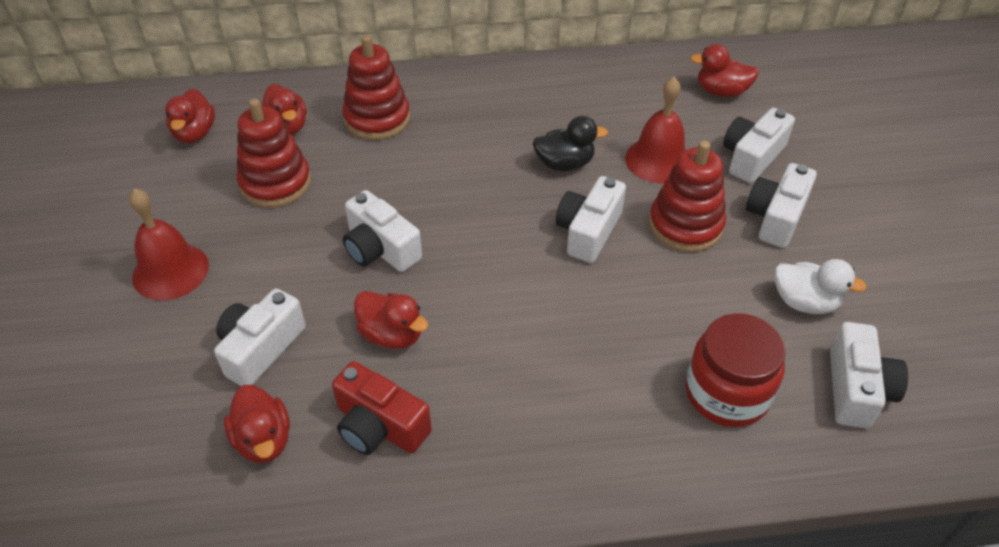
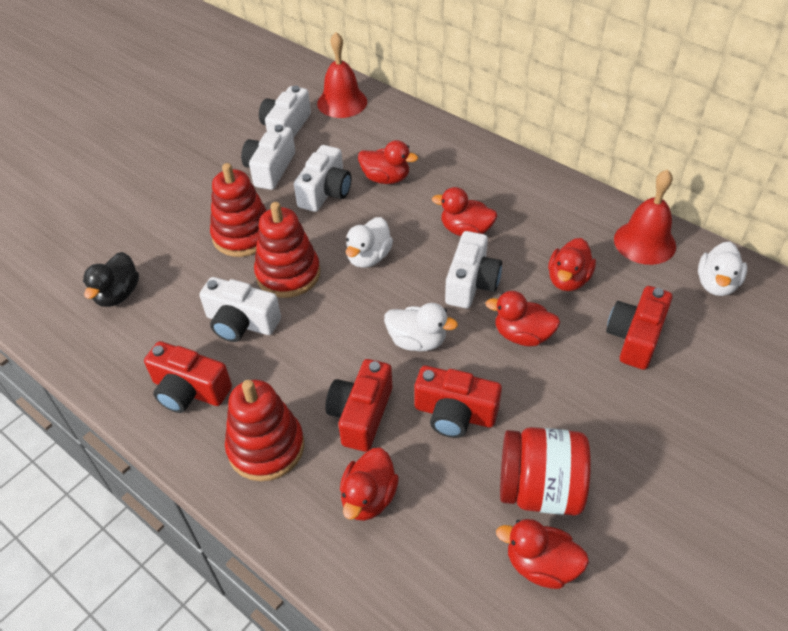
red camera: 1 -> 4
red duck: 5 -> 6
white camera: 6 -> 5
white duck: 1 -> 3

